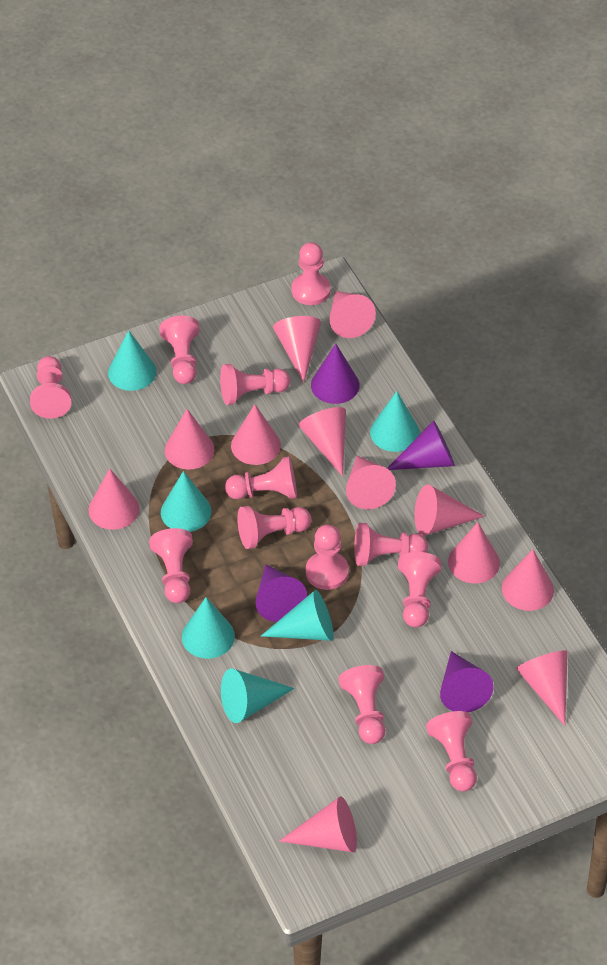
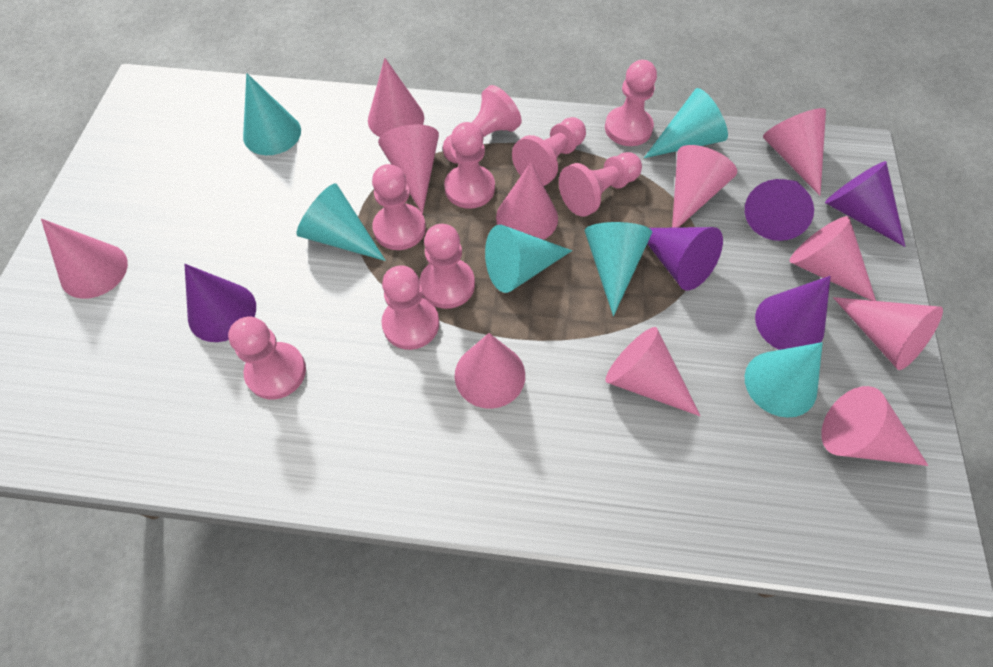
pink cone: 12 -> 11
pink pawn: 12 -> 9
purple cone: 4 -> 5

